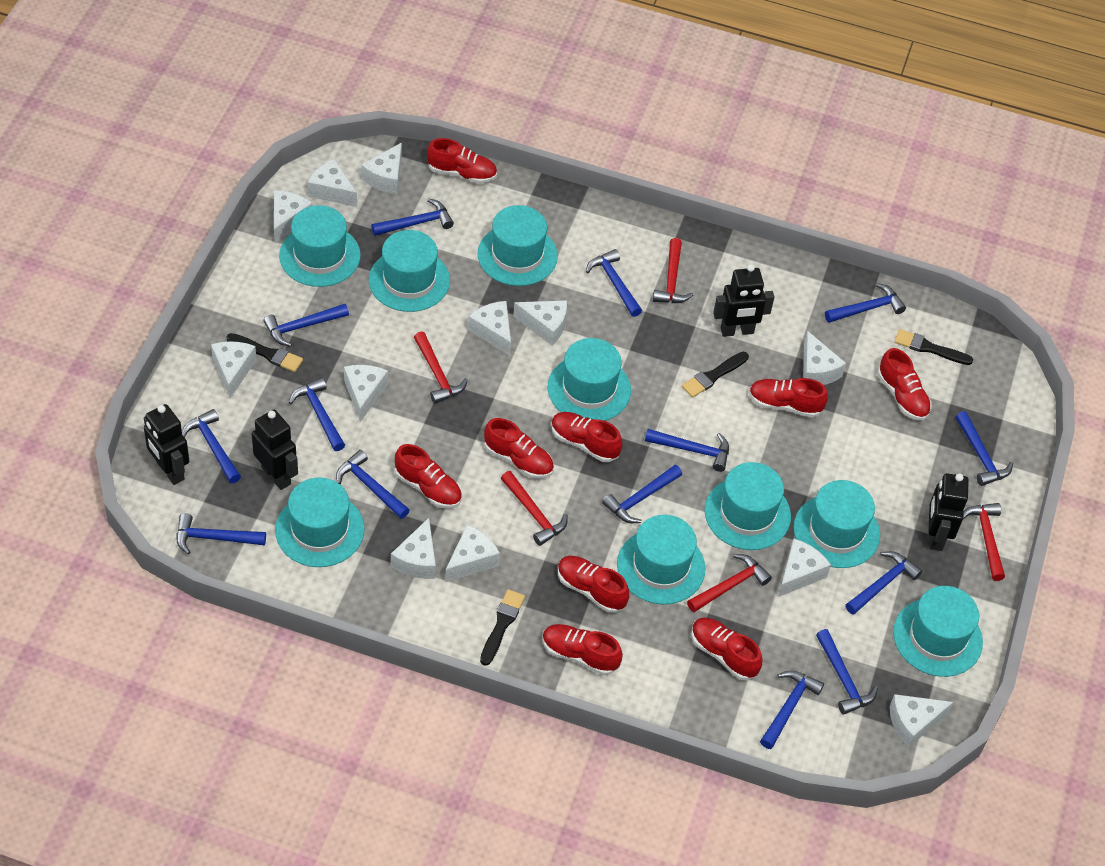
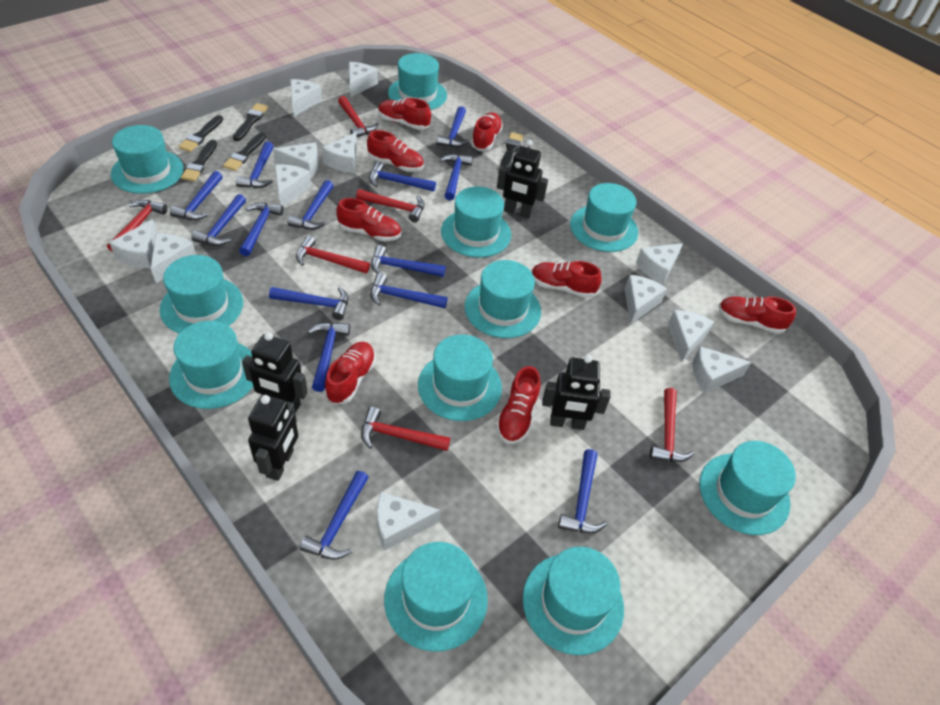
black brush: 4 -> 5
red hammer: 5 -> 6
red shoe: 9 -> 8
turquoise hat: 9 -> 11

